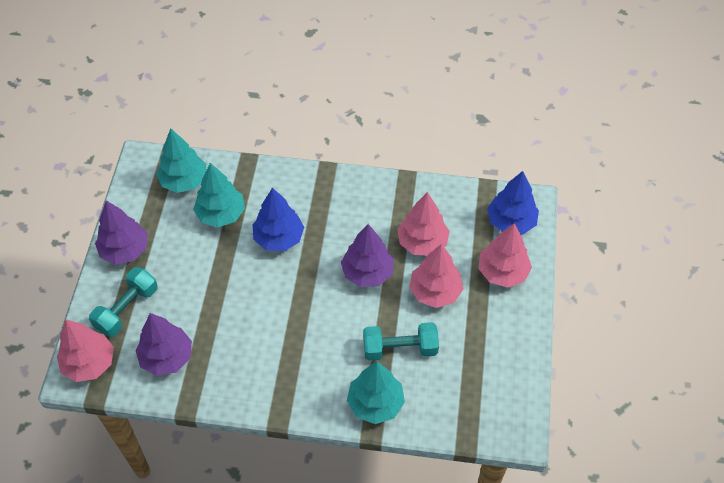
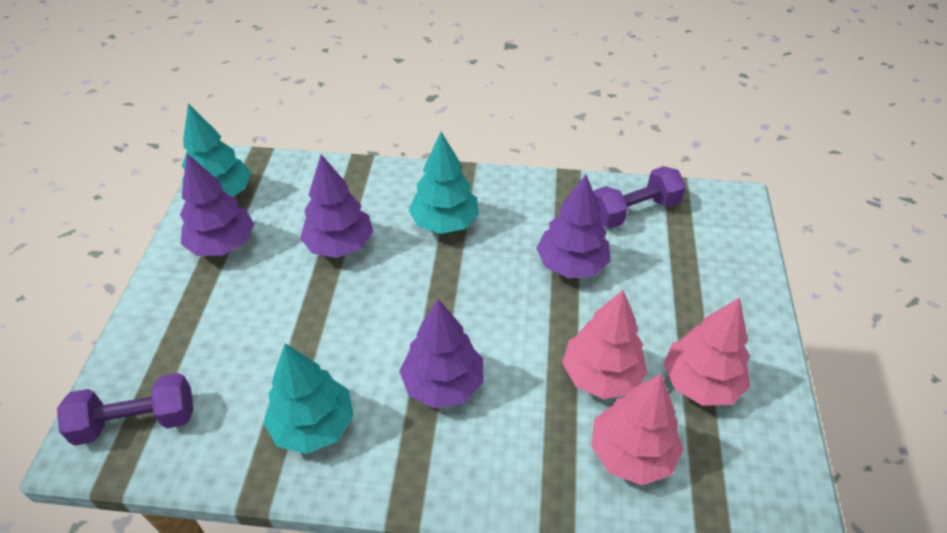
blue tree: 2 -> 0
pink tree: 4 -> 3
purple dumbbell: 0 -> 2
purple tree: 3 -> 4
turquoise dumbbell: 2 -> 0

